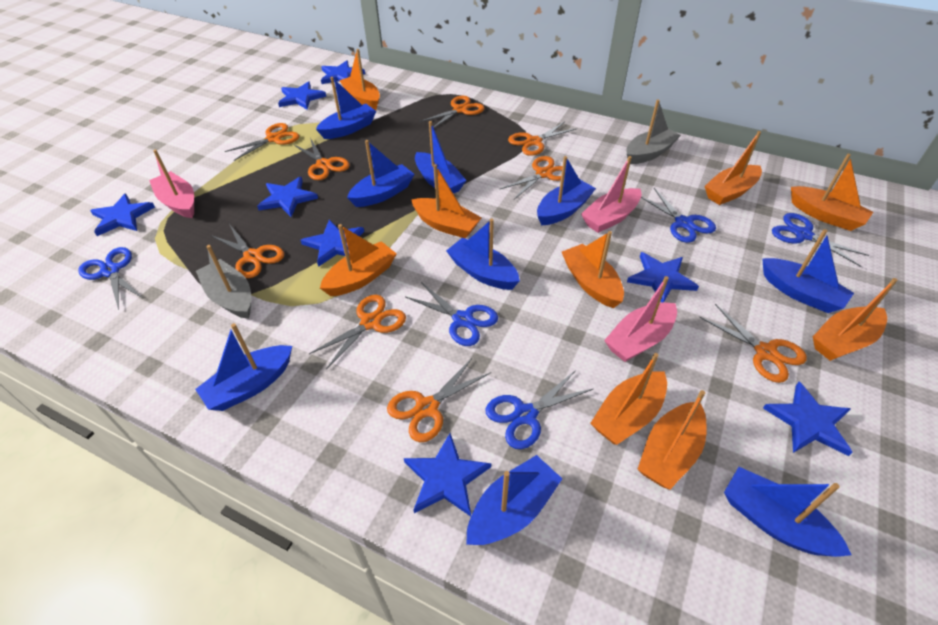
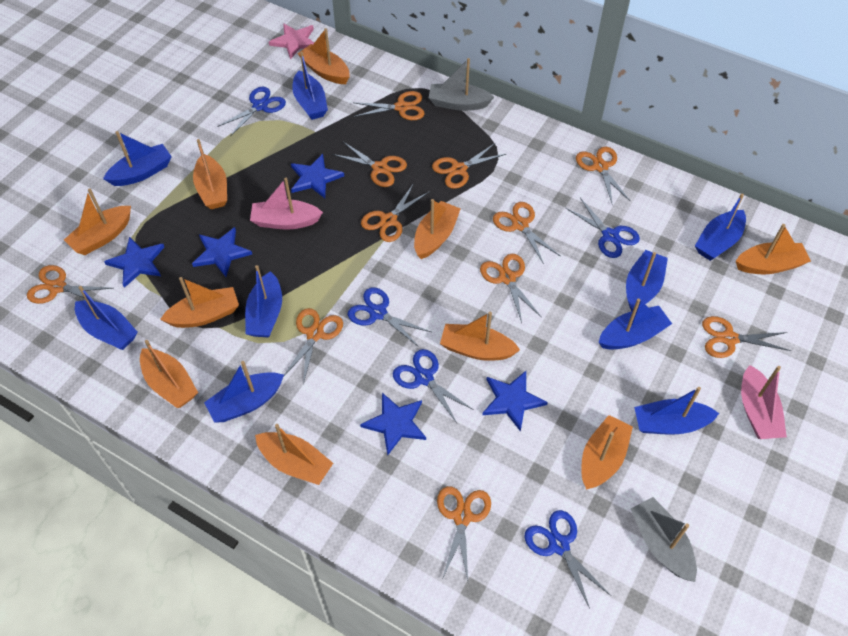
blue star: 8 -> 5
orange boat: 9 -> 10
orange scissors: 9 -> 11
pink boat: 3 -> 2
pink star: 0 -> 1

